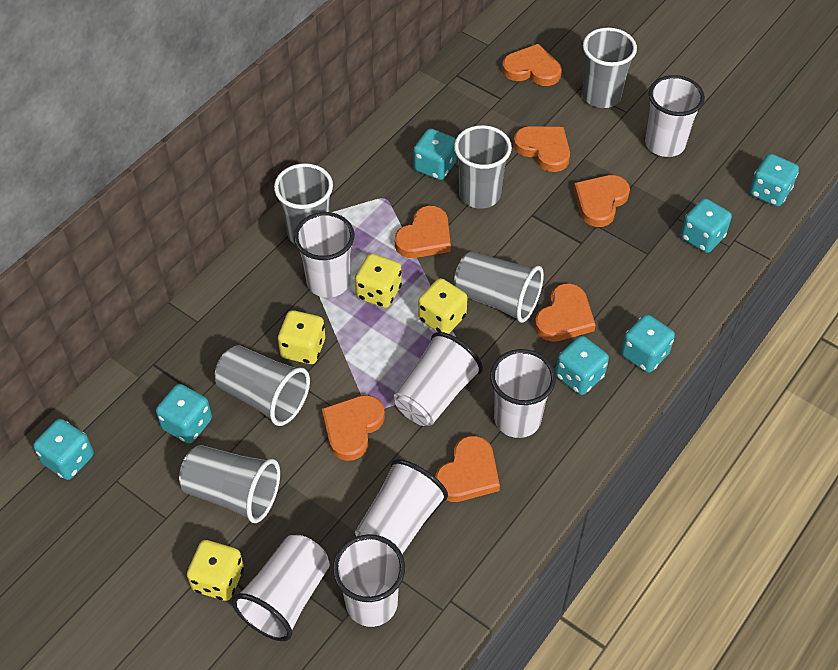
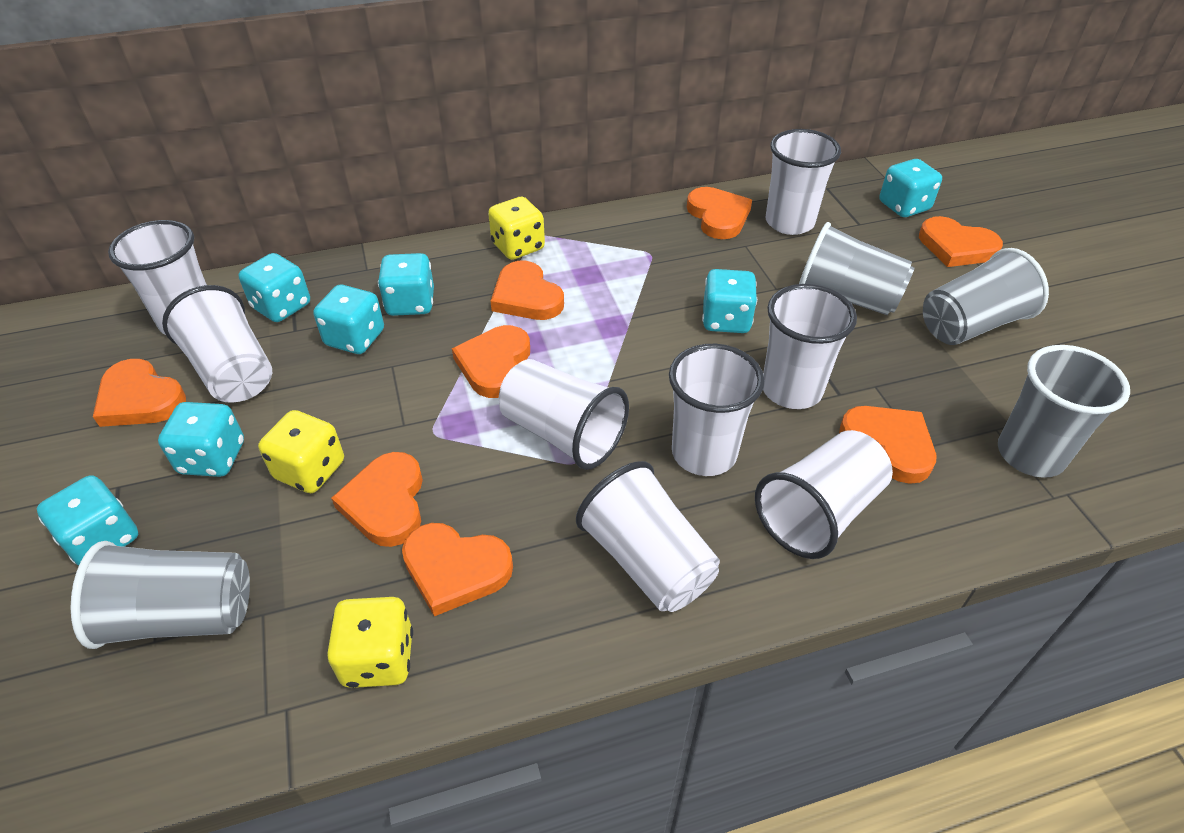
grey cup: 6 -> 4
orange heart: 7 -> 8
white cup: 7 -> 8
yellow dice: 4 -> 3

